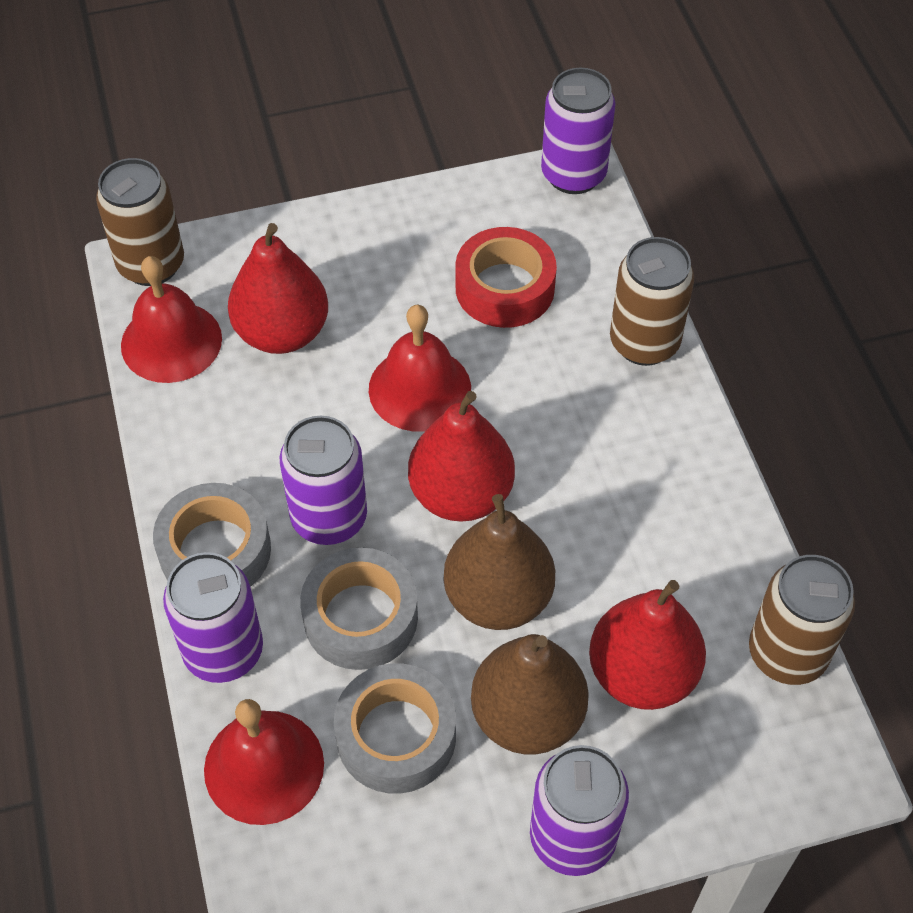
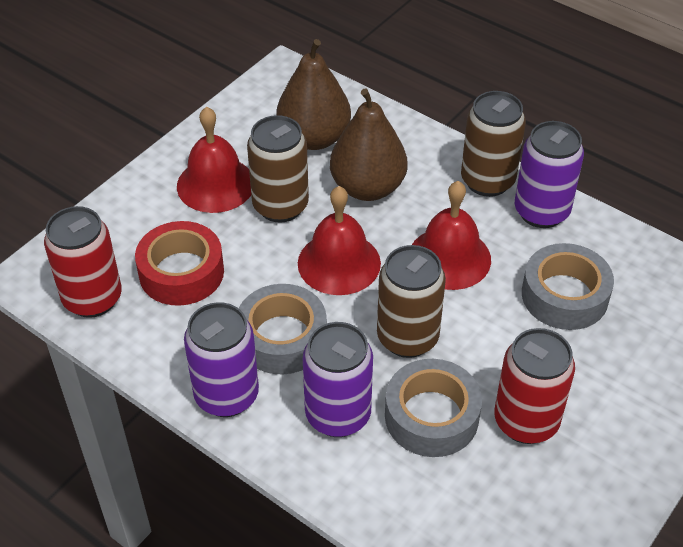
purple can: 4 -> 3
red can: 0 -> 2
red pear: 3 -> 0

